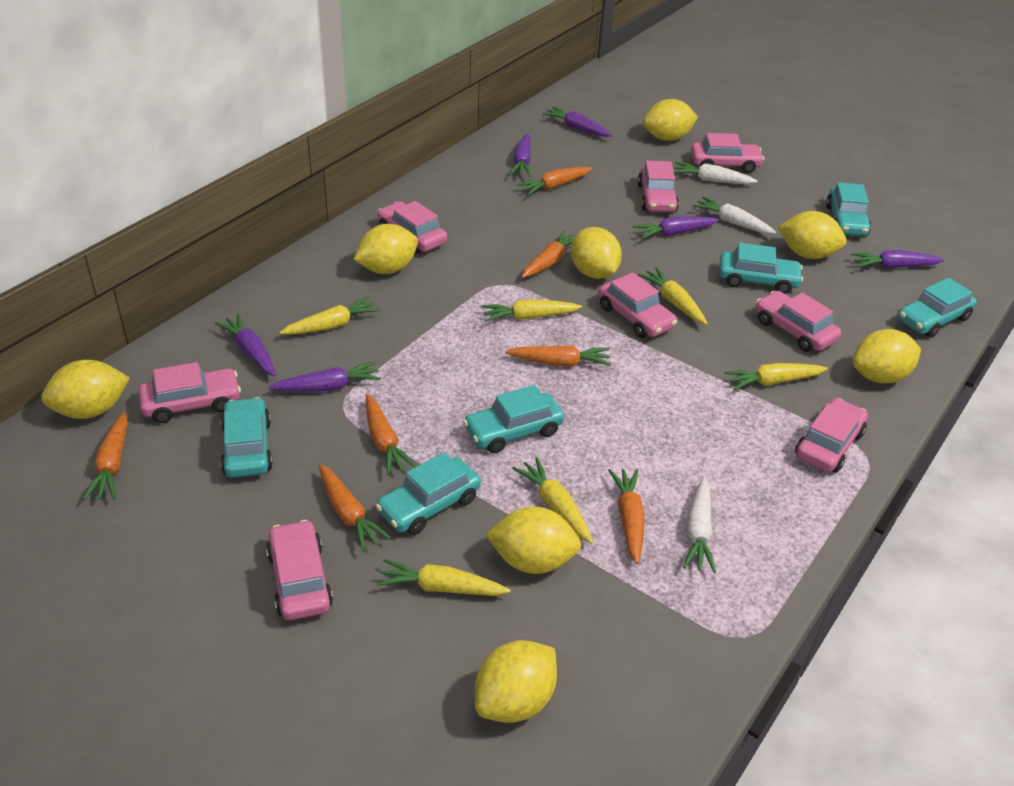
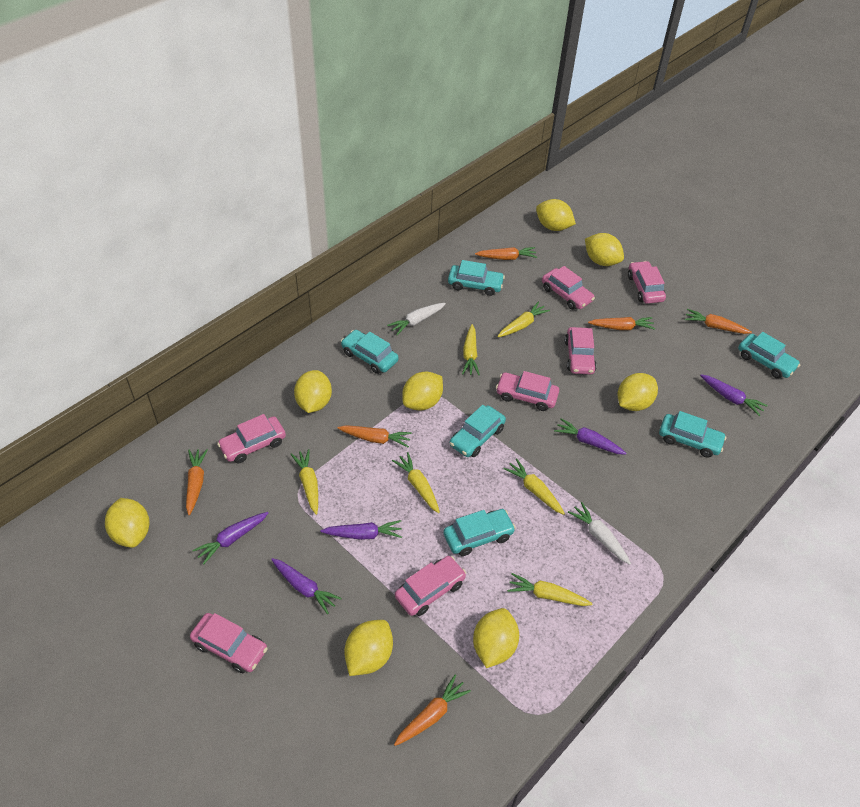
orange carrot: 7 -> 6
pink car: 8 -> 7
purple carrot: 6 -> 5
white carrot: 3 -> 2

